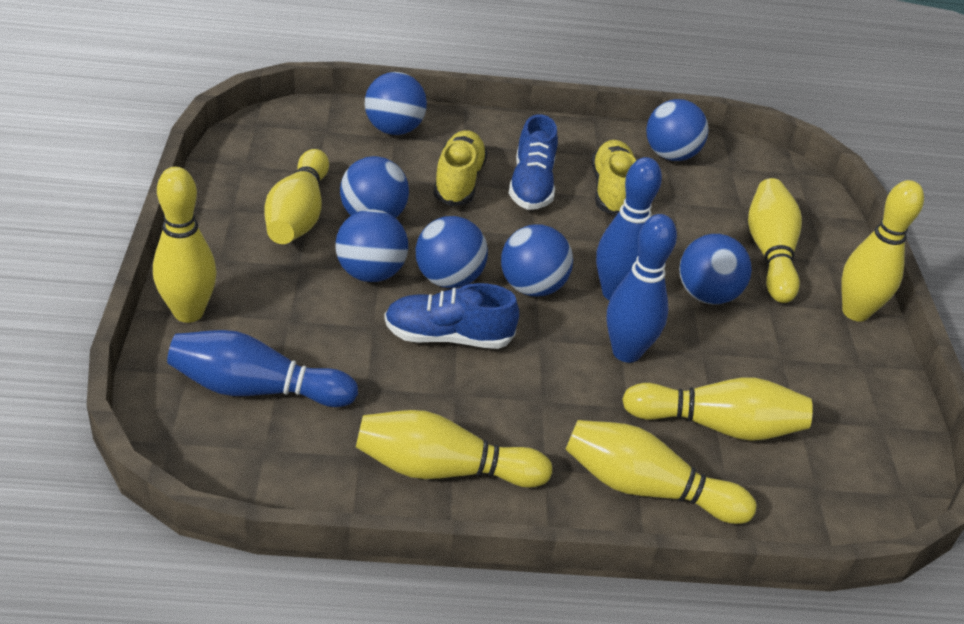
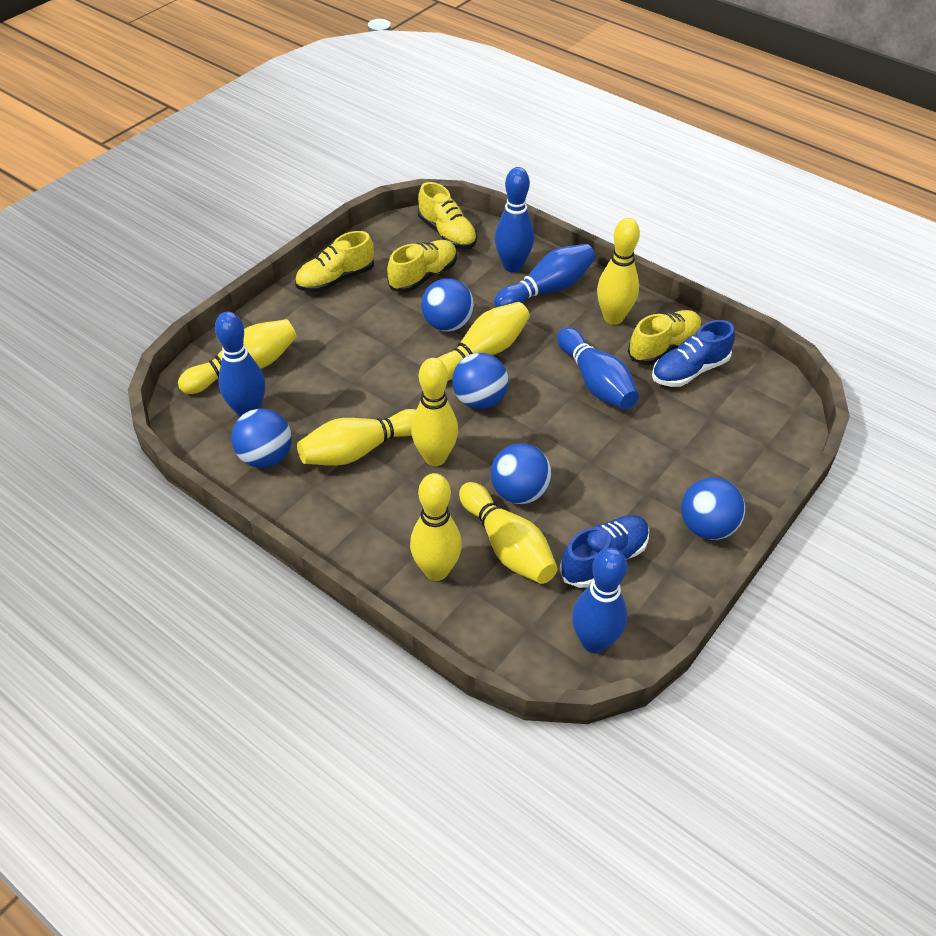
blue ball: 7 -> 5
blue bowling pin: 3 -> 5
yellow shoe: 2 -> 4

